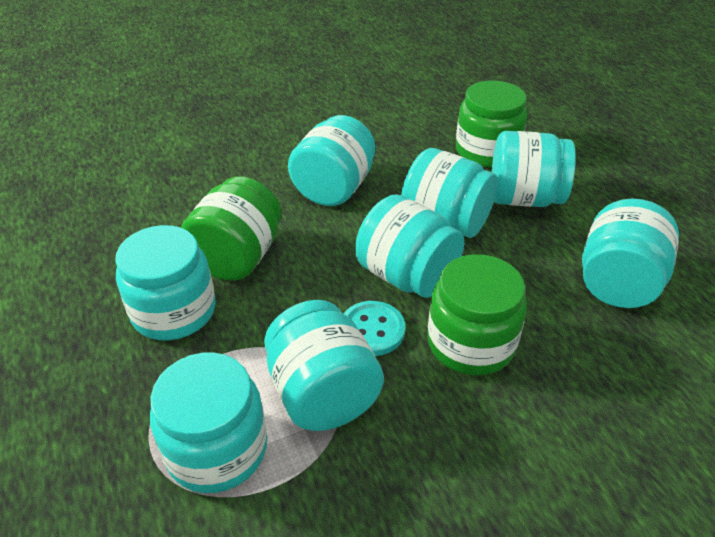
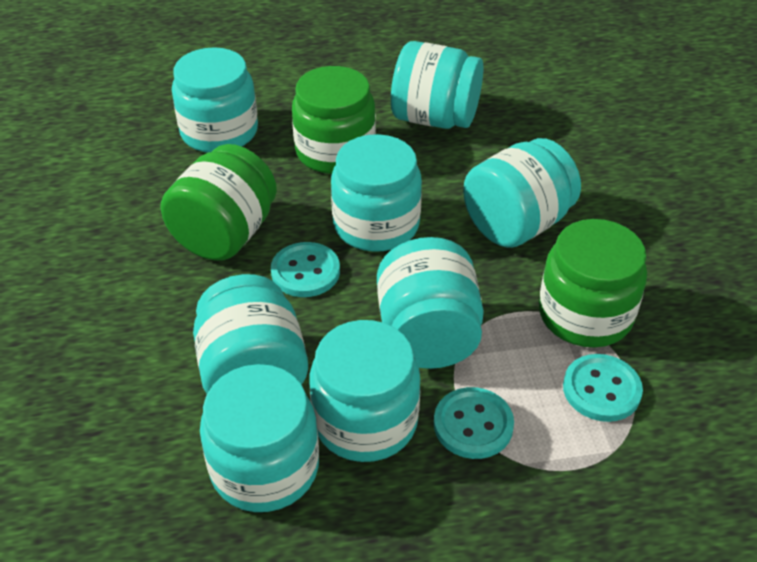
turquoise button: 1 -> 3

